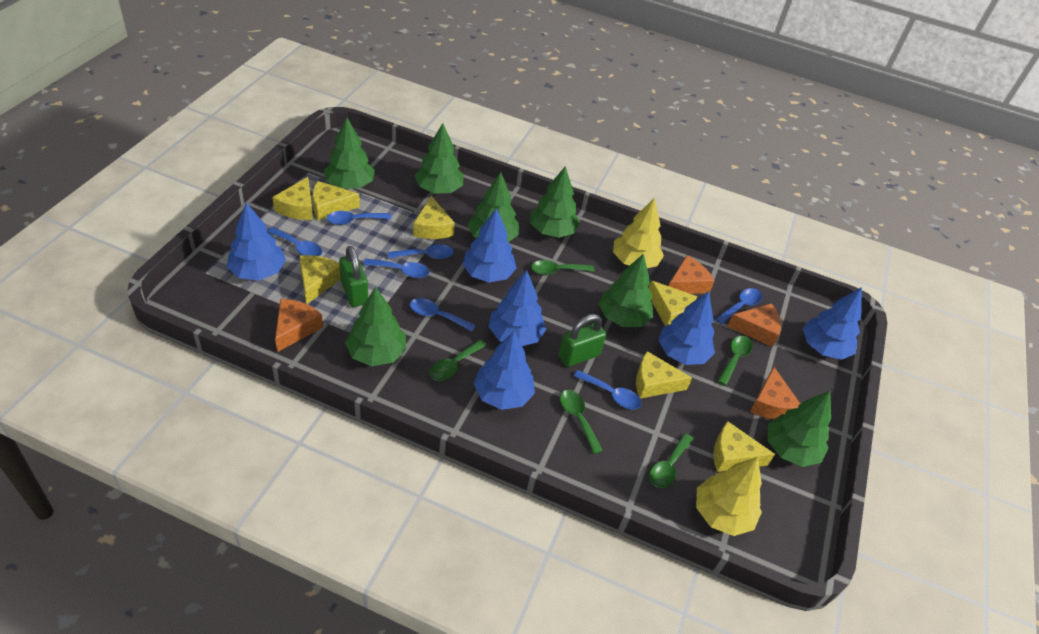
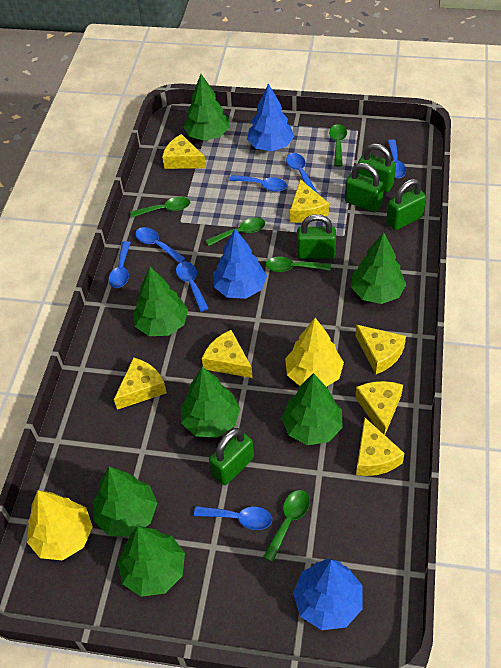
blue tree: 6 -> 3
green padlock: 2 -> 5
orange cheese: 4 -> 0

